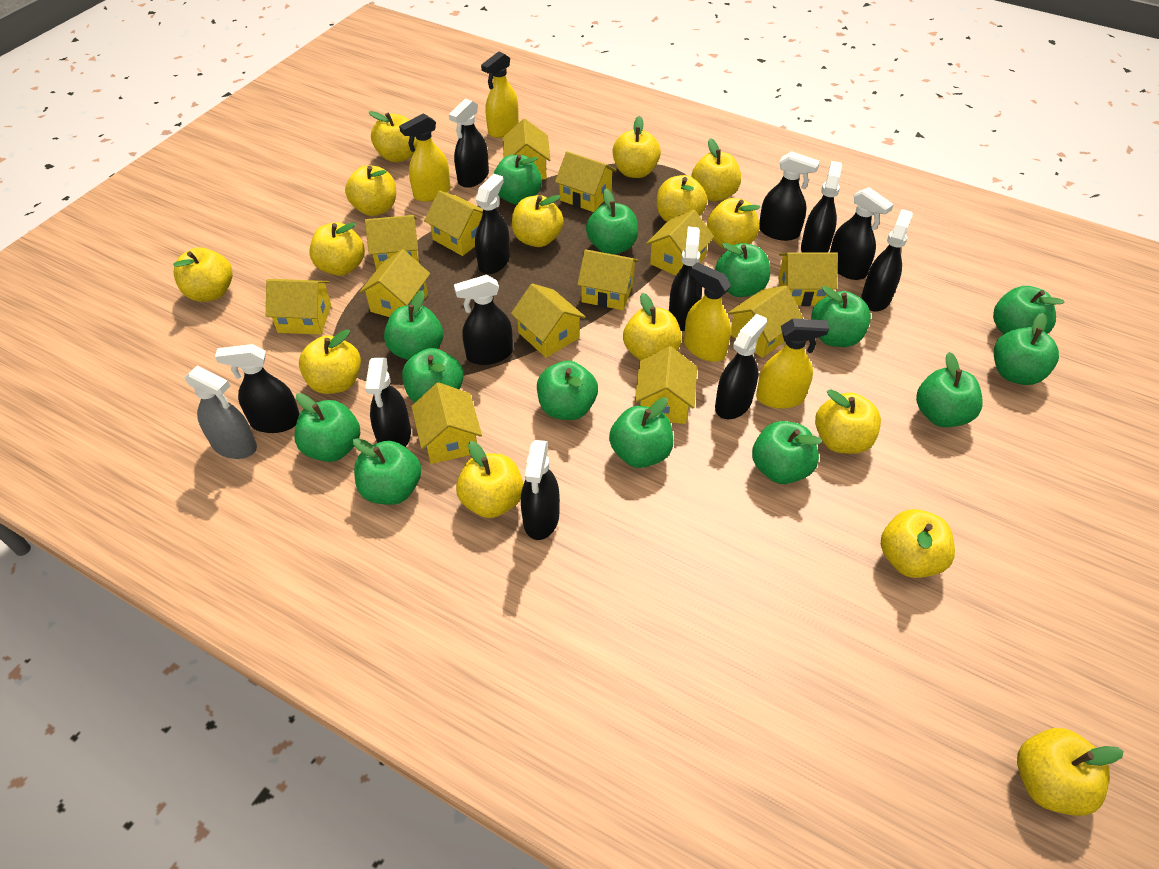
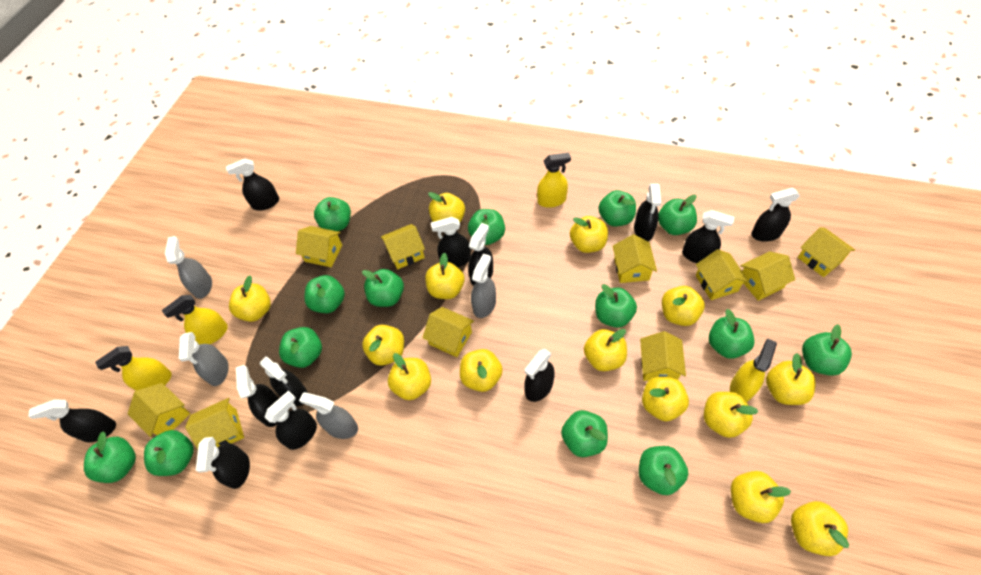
grey spray bottle: 1 -> 4
yellow apple: 15 -> 14
yellow house: 13 -> 10

